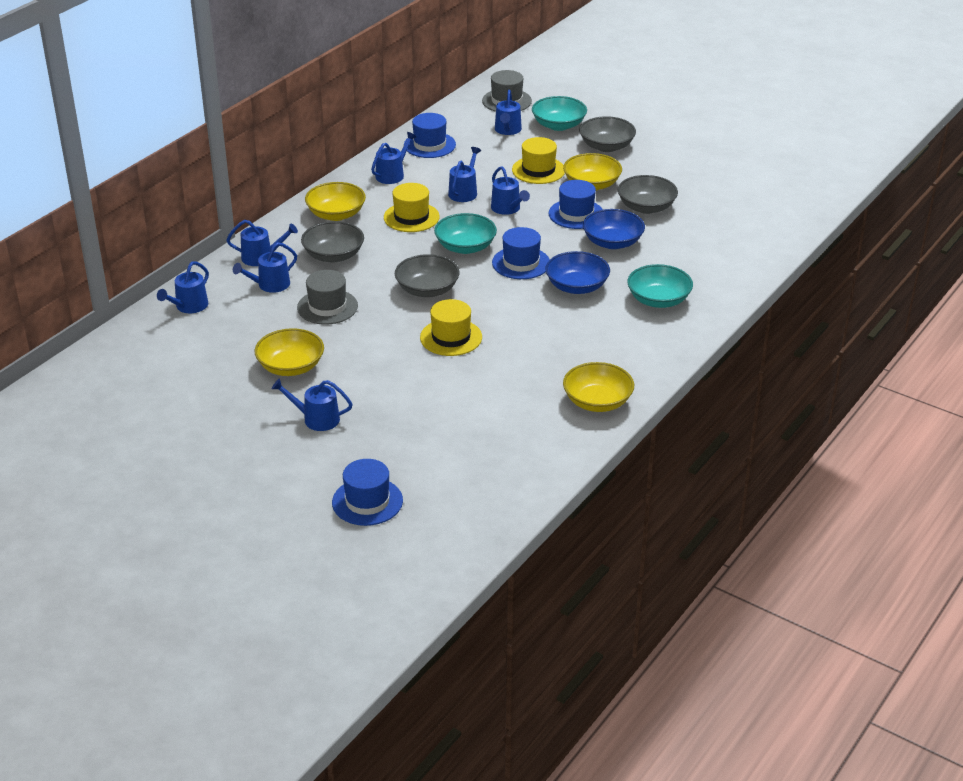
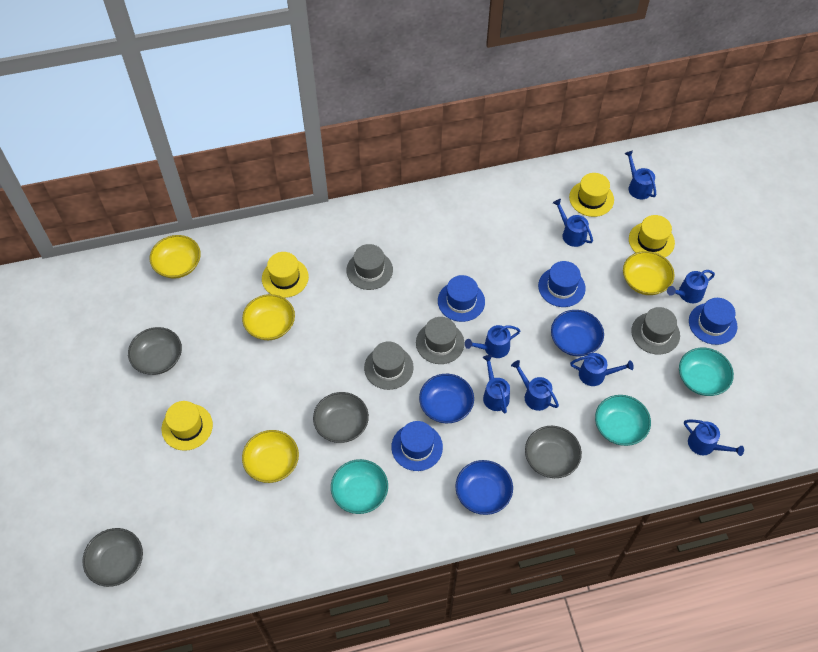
blue bowl: 2 -> 3
grey hat: 2 -> 4
yellow hat: 3 -> 4

